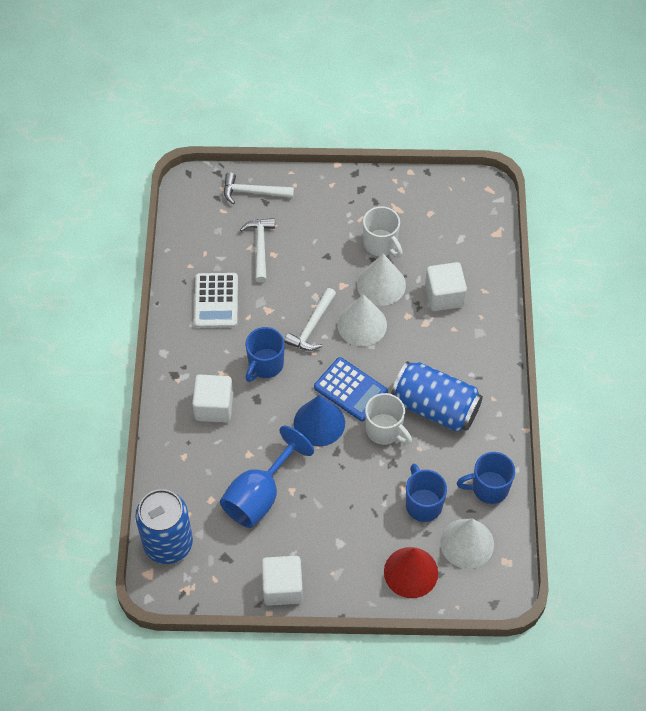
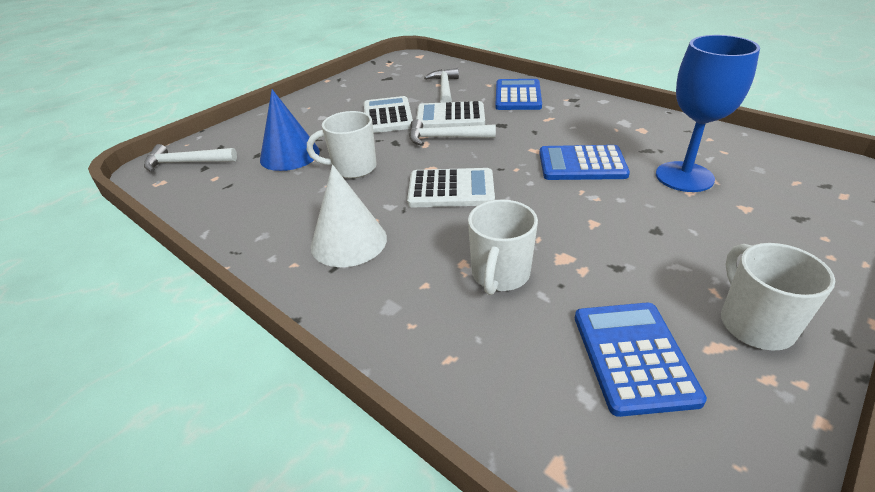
blue calculator: 1 -> 3
blue can: 2 -> 0
blue mug: 3 -> 0
red cone: 1 -> 0
white calculator: 1 -> 3
white cone: 3 -> 1
white cube: 3 -> 0
white mug: 2 -> 3

